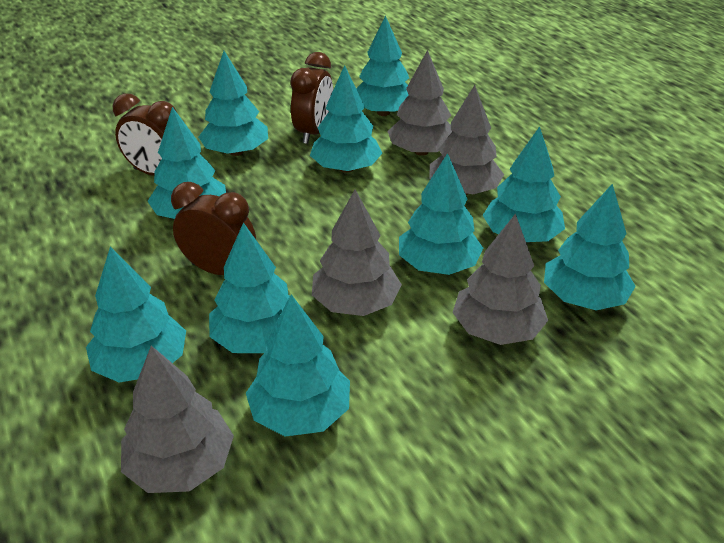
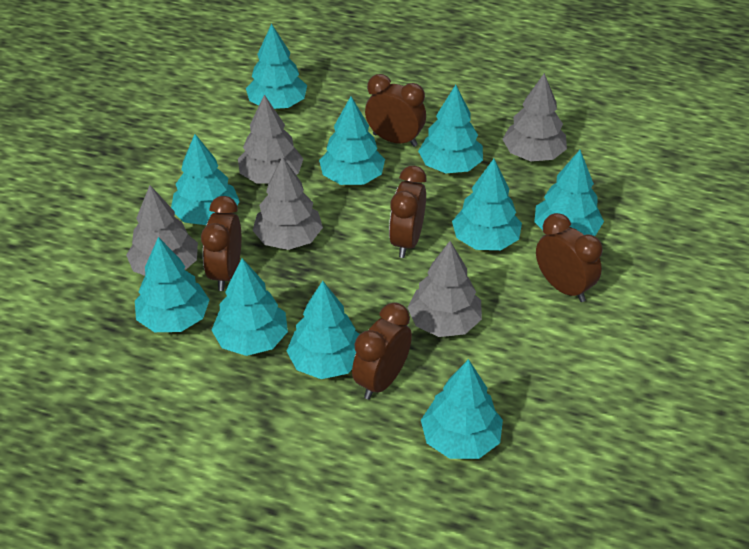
brown clock: 3 -> 5

